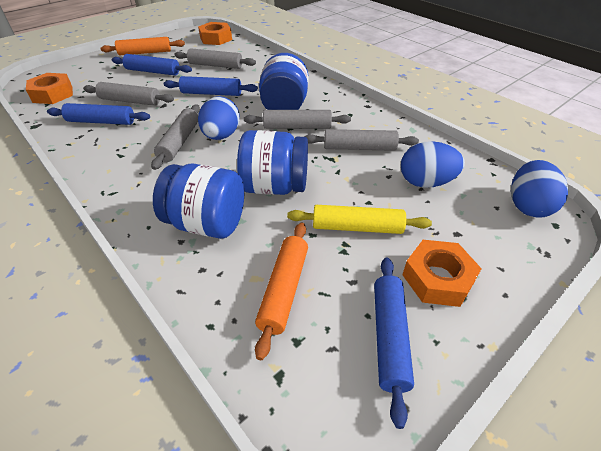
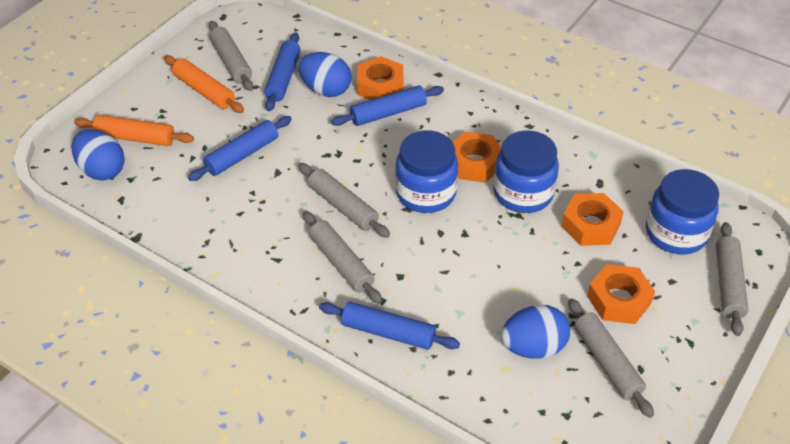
orange nut: 3 -> 4
yellow rolling pin: 1 -> 0

